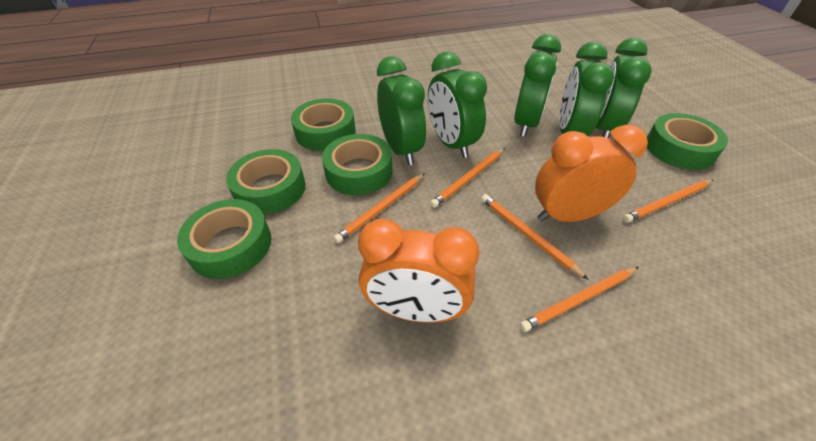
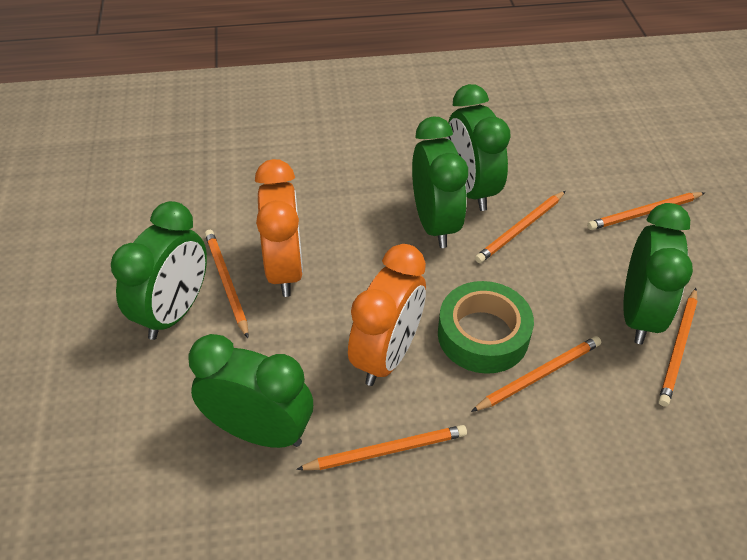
green tape: 5 -> 1
orange pencil: 5 -> 6

